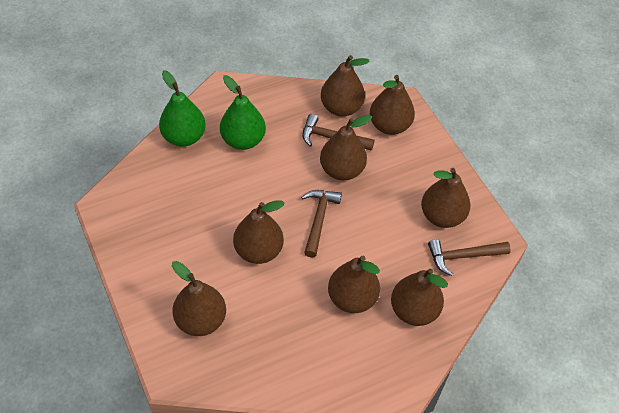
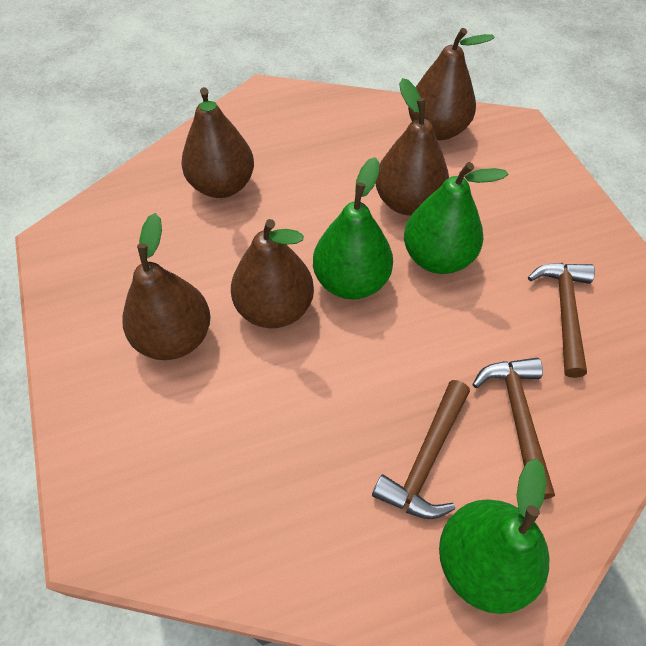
brown pear: 8 -> 5
green pear: 2 -> 3

